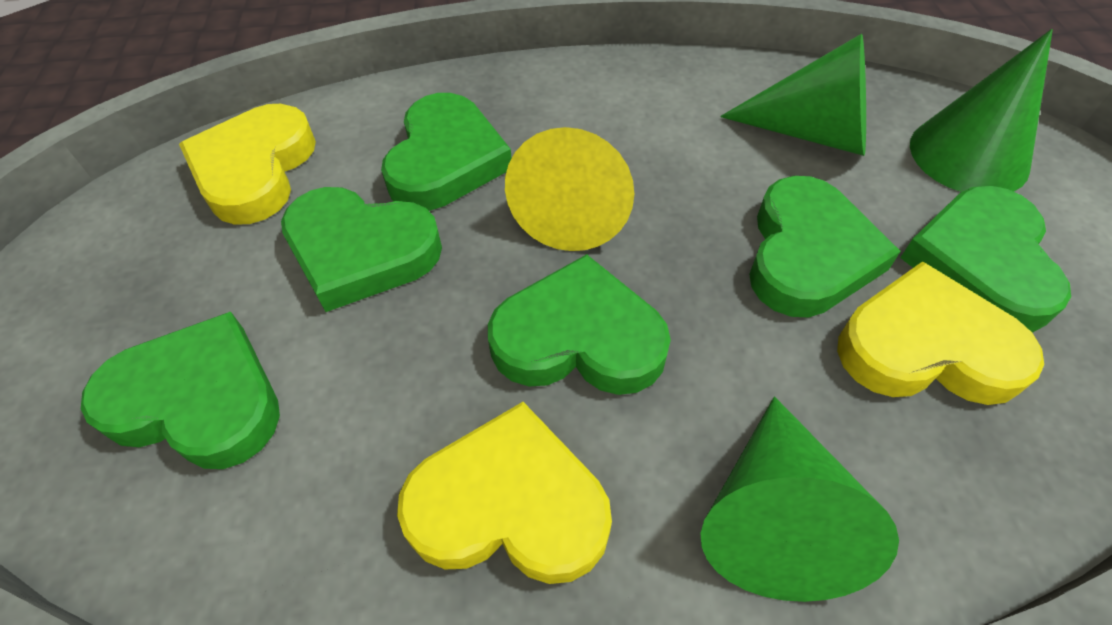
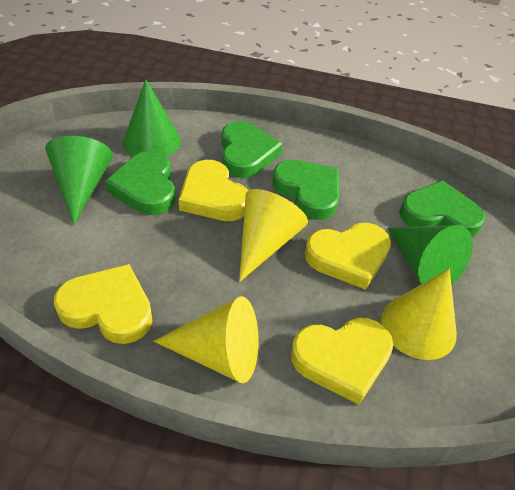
green heart: 6 -> 4
yellow cone: 1 -> 3
yellow heart: 3 -> 4

